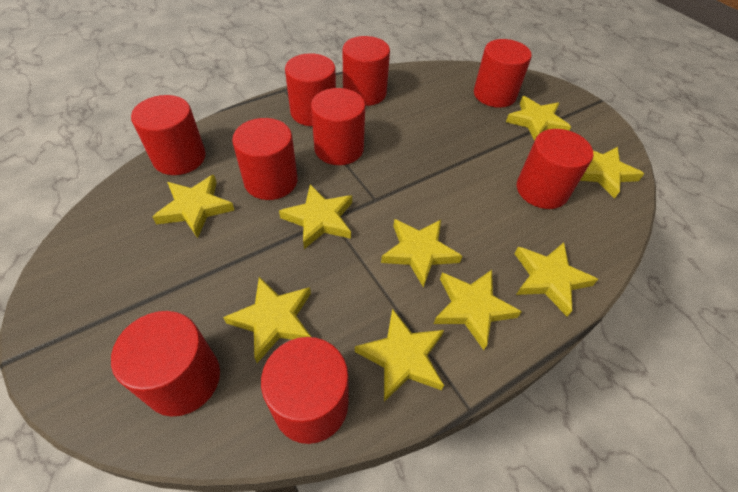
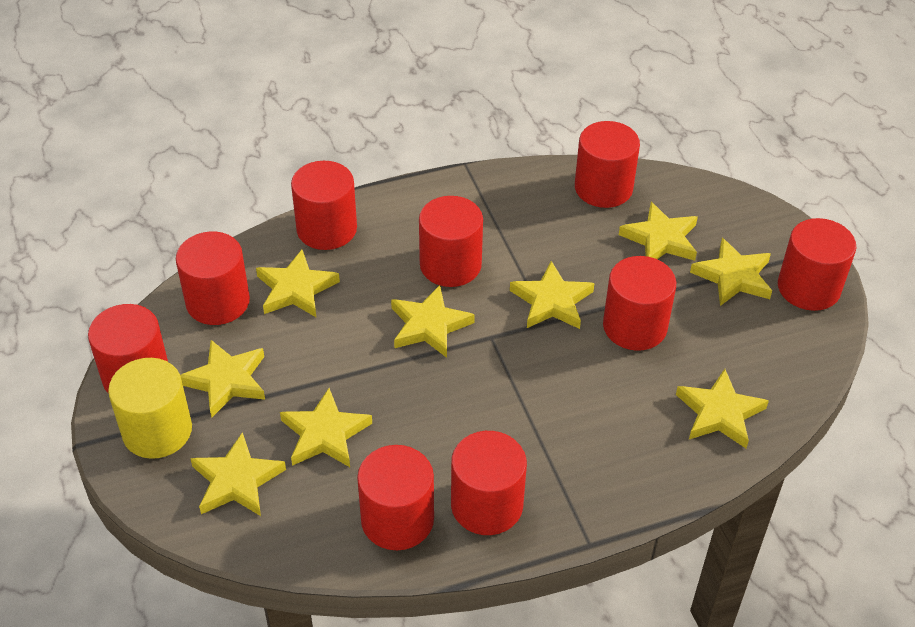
yellow cylinder: 0 -> 1

